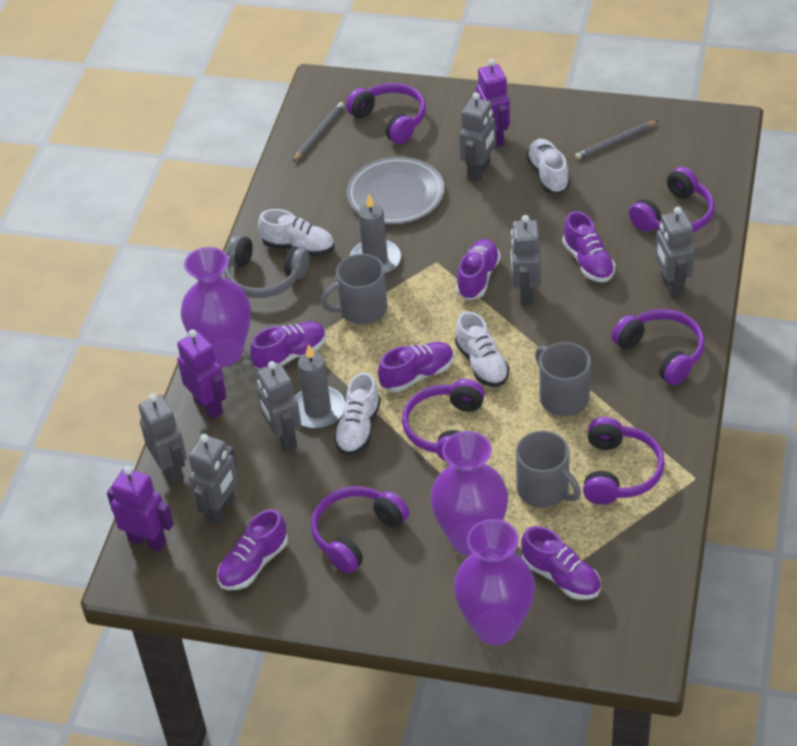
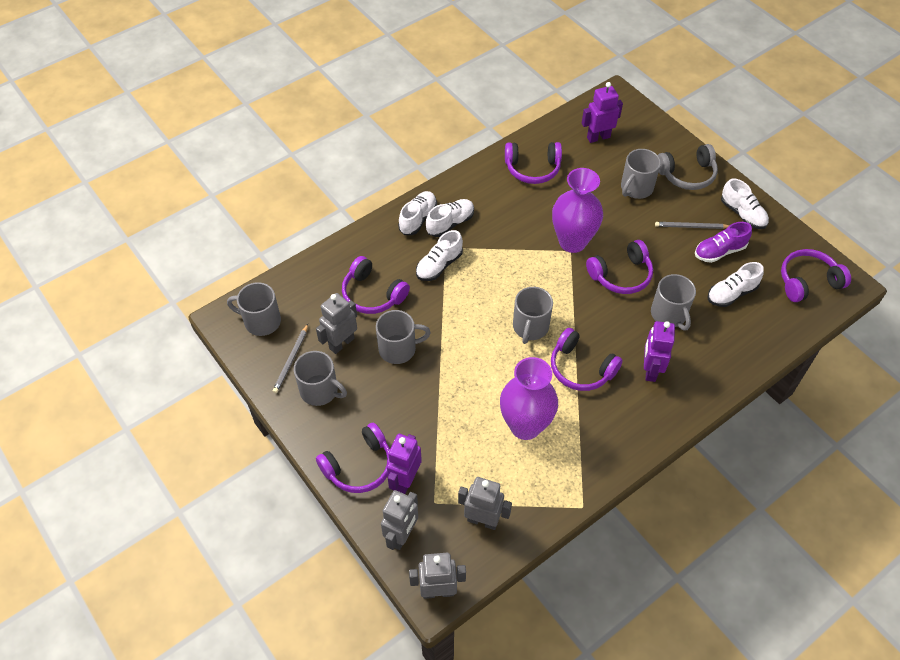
grey candle: 2 -> 0
grey mug: 3 -> 6
grey plate: 1 -> 0
grey robot: 6 -> 4
purple shoe: 6 -> 1
purple vase: 3 -> 2
white shoe: 4 -> 5

